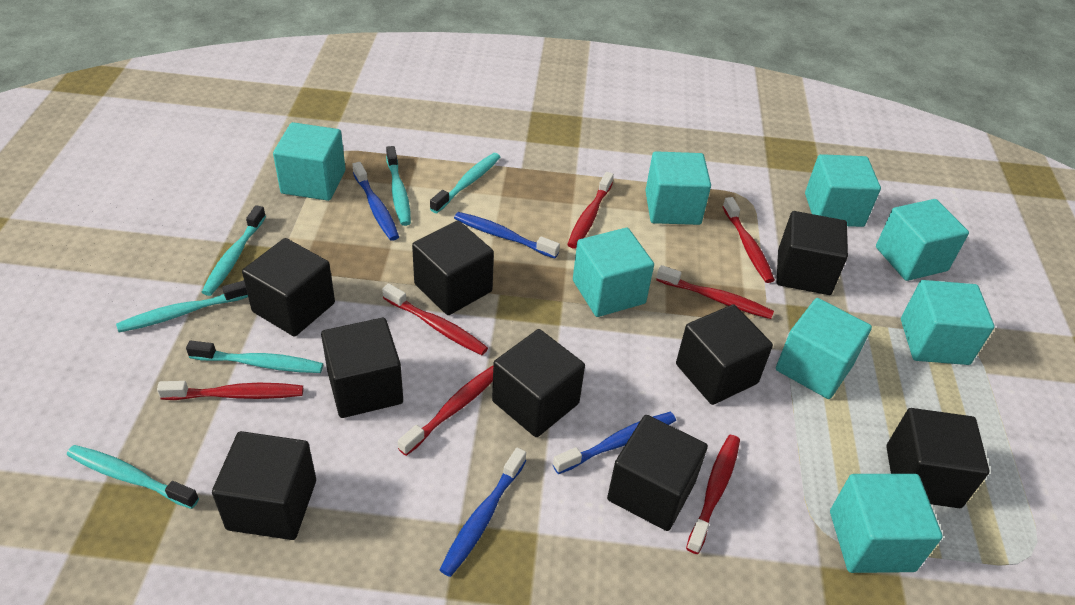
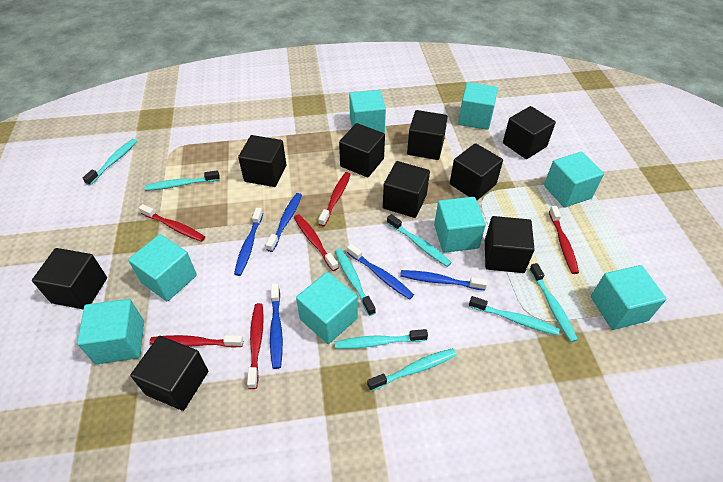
blue toothbrush: 4 -> 5
red toothbrush: 7 -> 6
turquoise toothbrush: 6 -> 8

